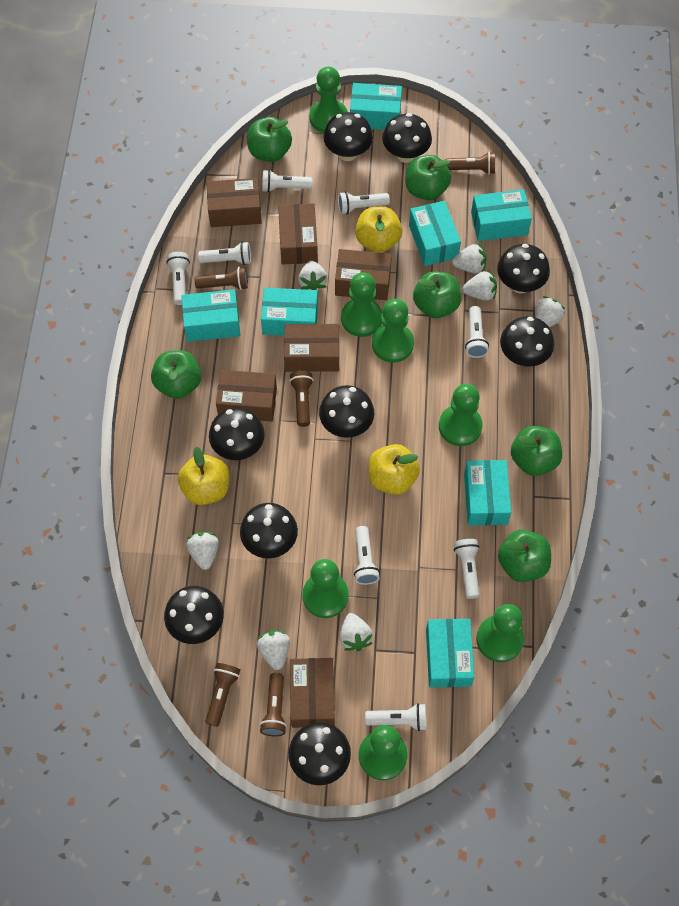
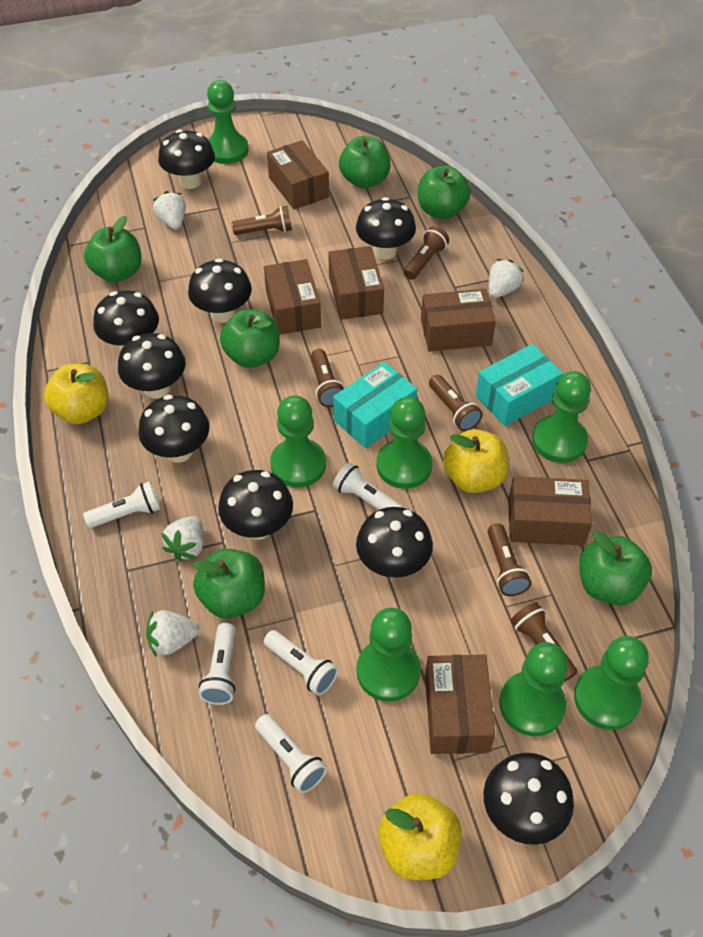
brown flashlight: 5 -> 6
turquoise box: 7 -> 2
white flashlight: 8 -> 5
white strawberry: 7 -> 4

